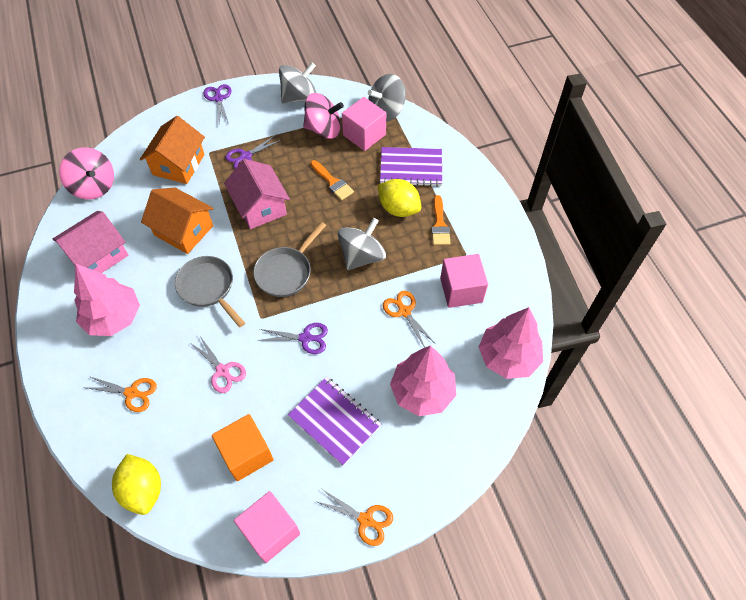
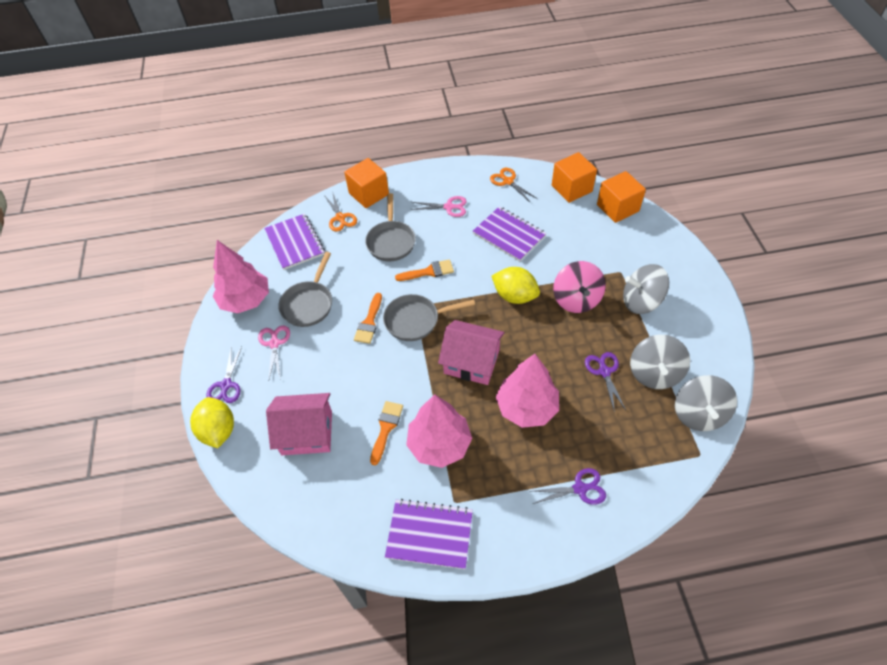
grey pan: 2 -> 3
orange brush: 2 -> 3
orange cube: 1 -> 3
orange house: 2 -> 0
orange scissors: 3 -> 2
pink cube: 3 -> 0
pink scissors: 1 -> 2
pink spinning top: 2 -> 1
purple notebook: 2 -> 3

